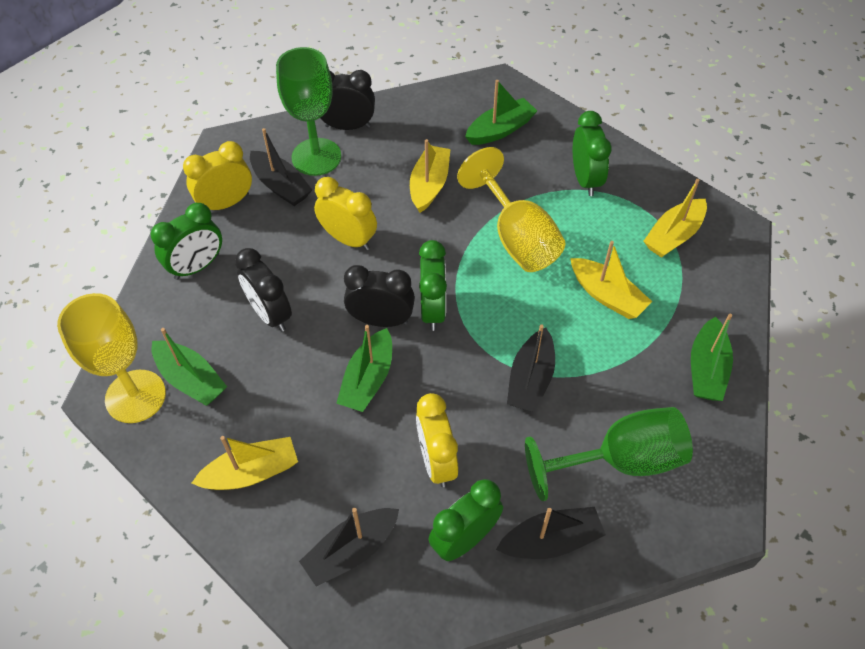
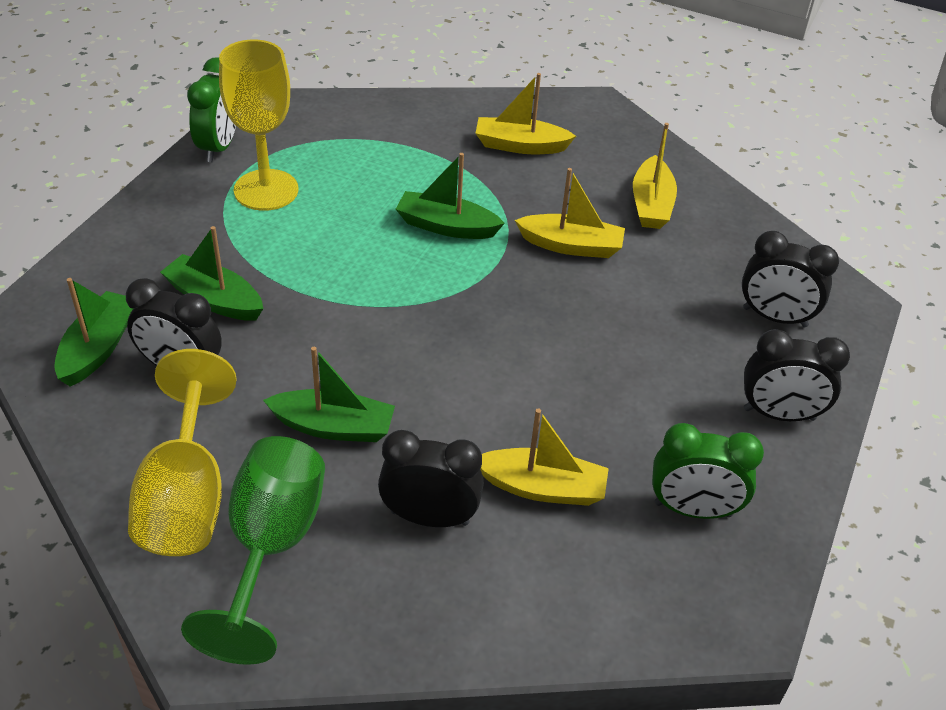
black boat: 4 -> 0
black clock: 3 -> 4
green clock: 4 -> 2
green goblet: 2 -> 1
yellow clock: 3 -> 0

